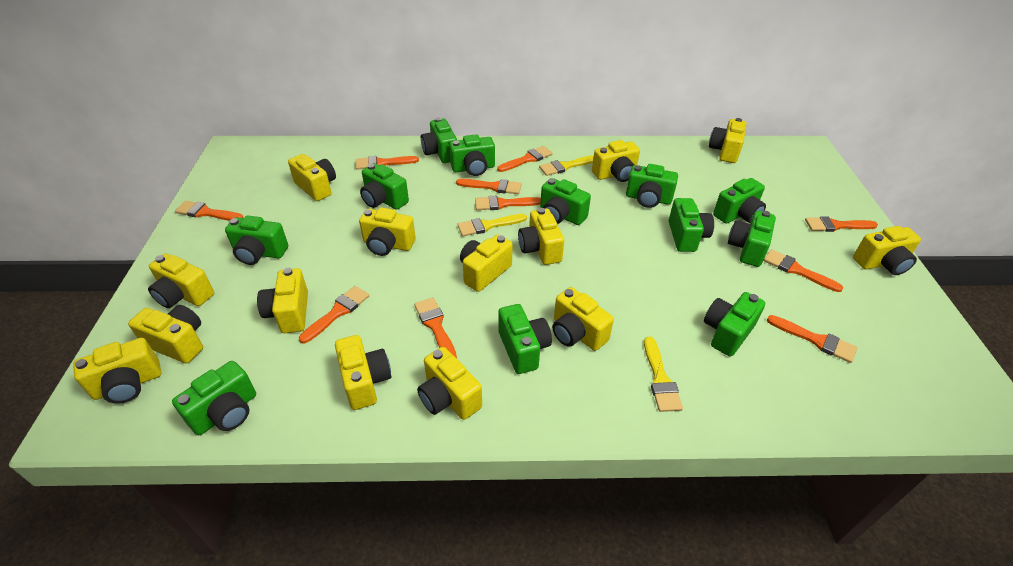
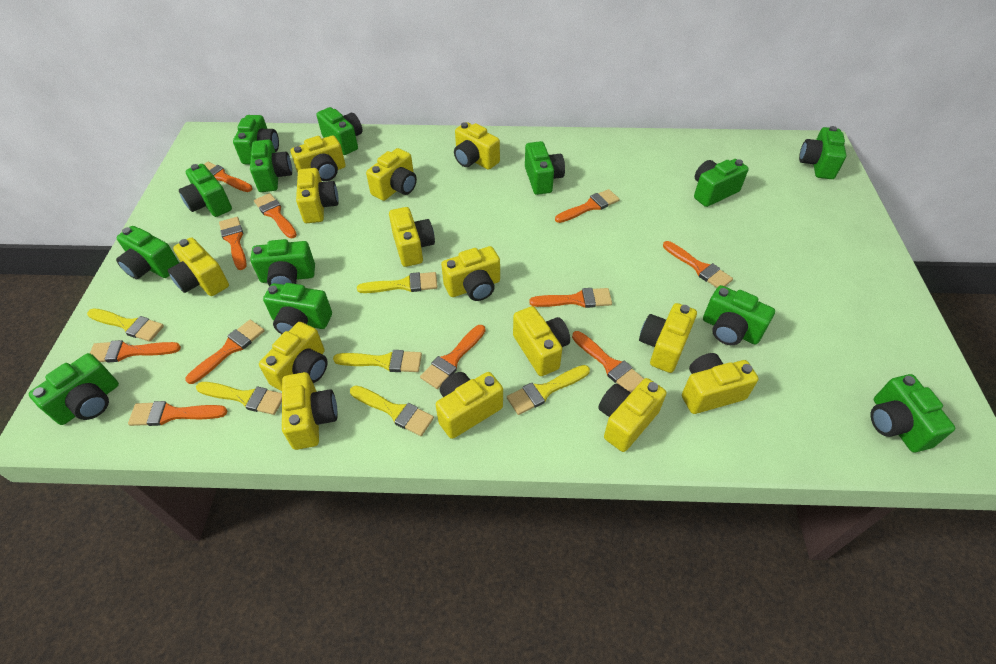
green camera: 12 -> 13
orange brush: 10 -> 11
yellow brush: 3 -> 6

